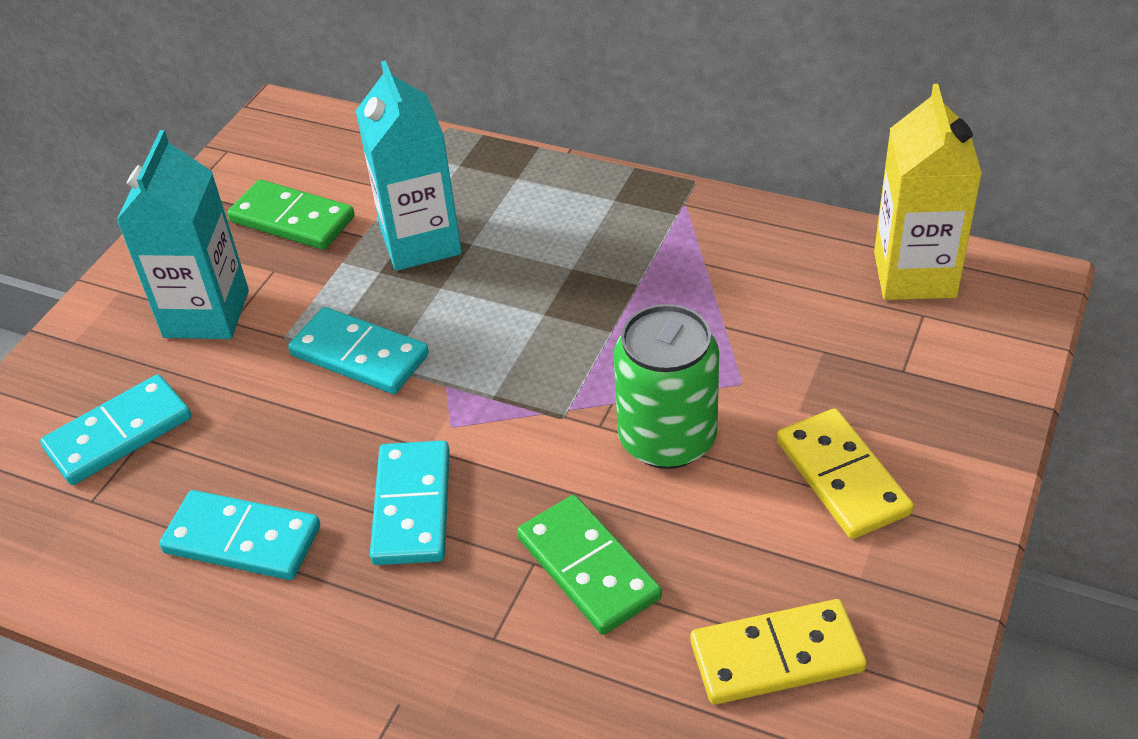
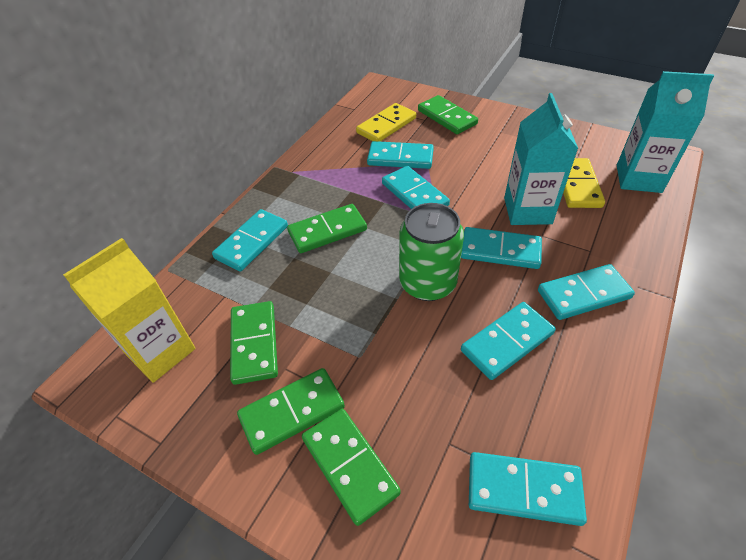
green domino: 2 -> 5
turquoise domino: 4 -> 7

